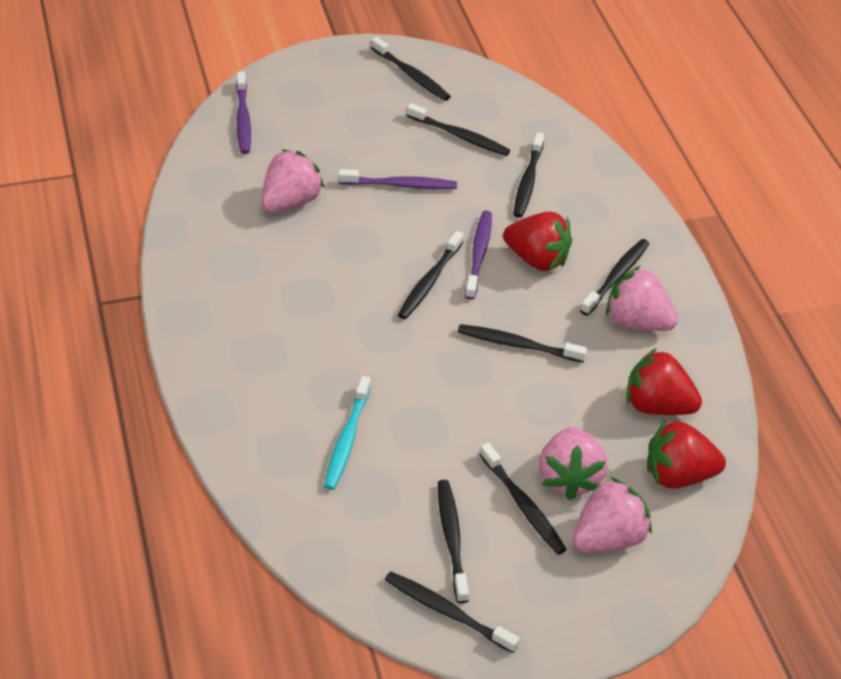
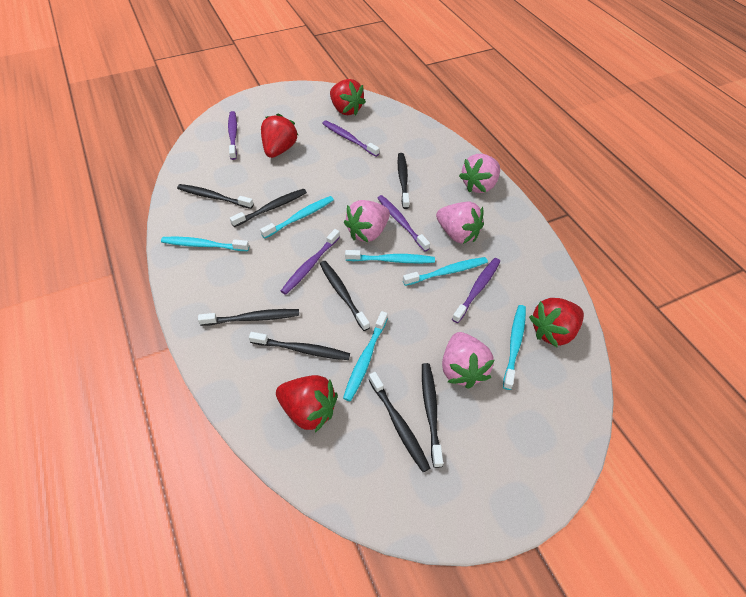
black toothbrush: 9 -> 8
purple toothbrush: 3 -> 5
red strawberry: 3 -> 4
turquoise toothbrush: 1 -> 6

